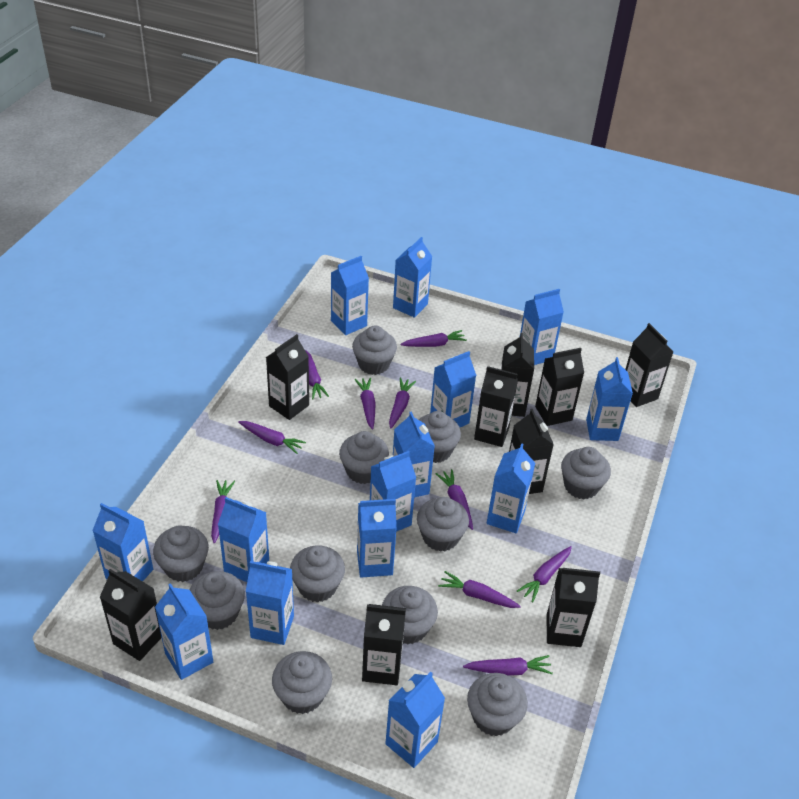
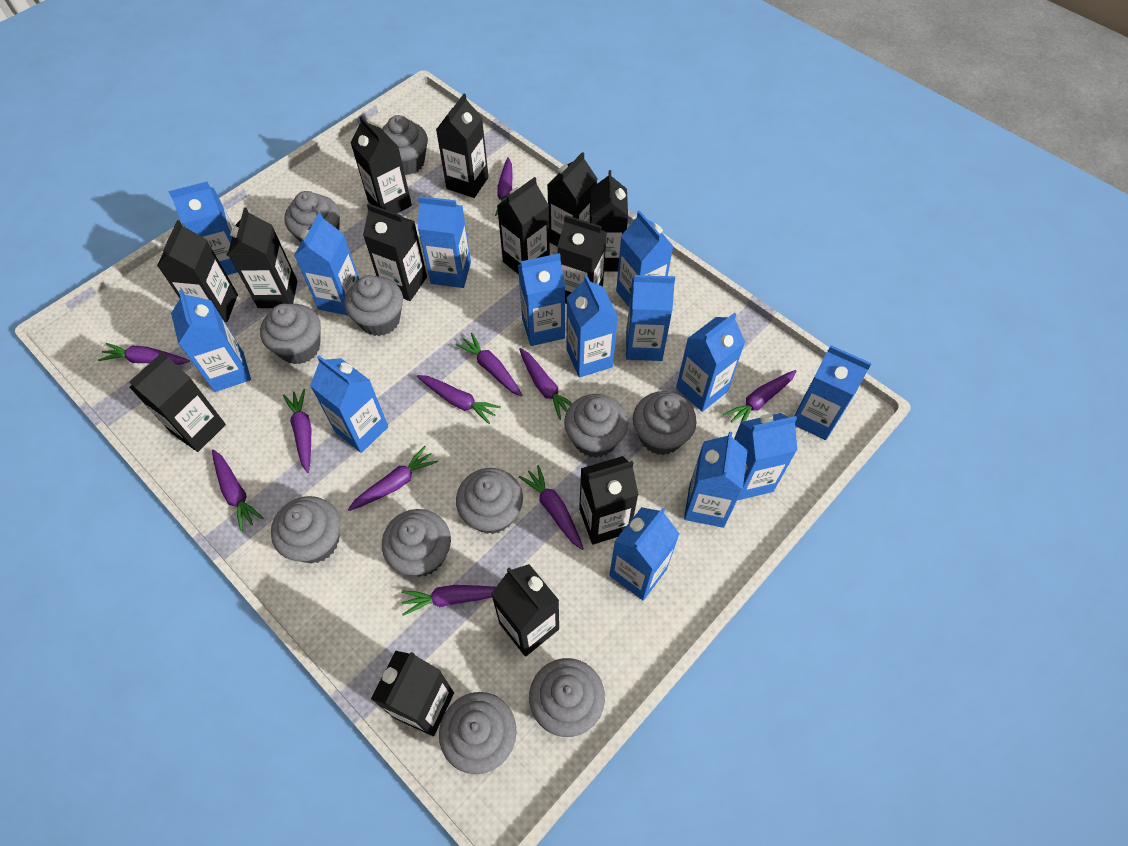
black carton: 9 -> 13
purple carrot: 10 -> 11

